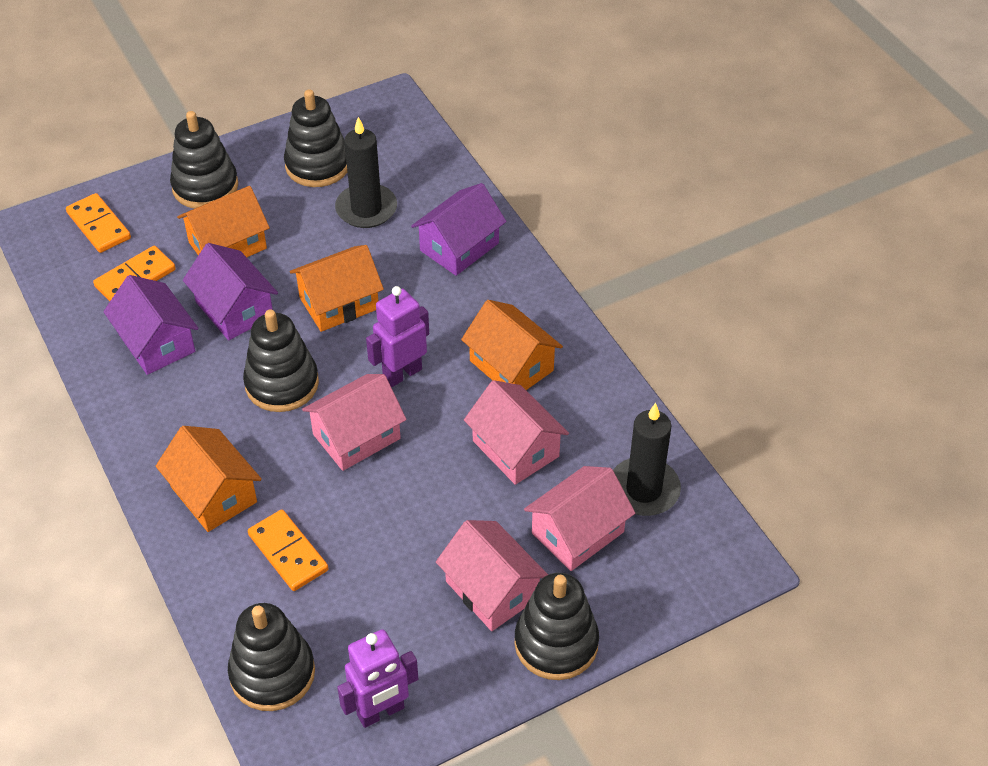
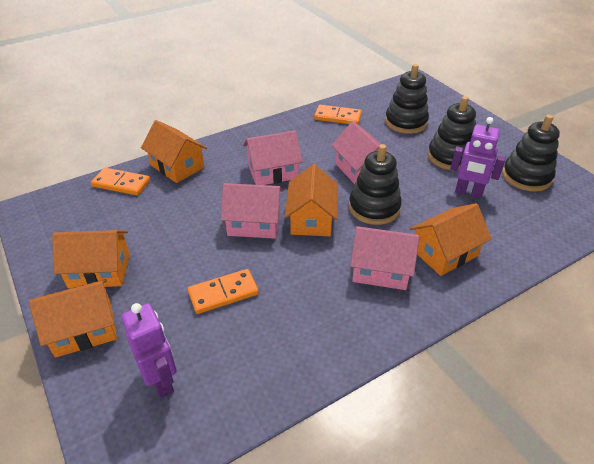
black candle: 2 -> 0
black stacking toy: 5 -> 4
orange house: 4 -> 5
purple house: 3 -> 0

